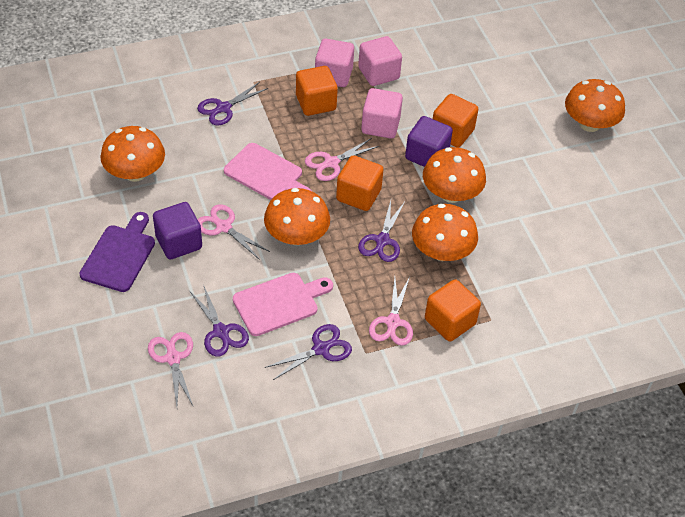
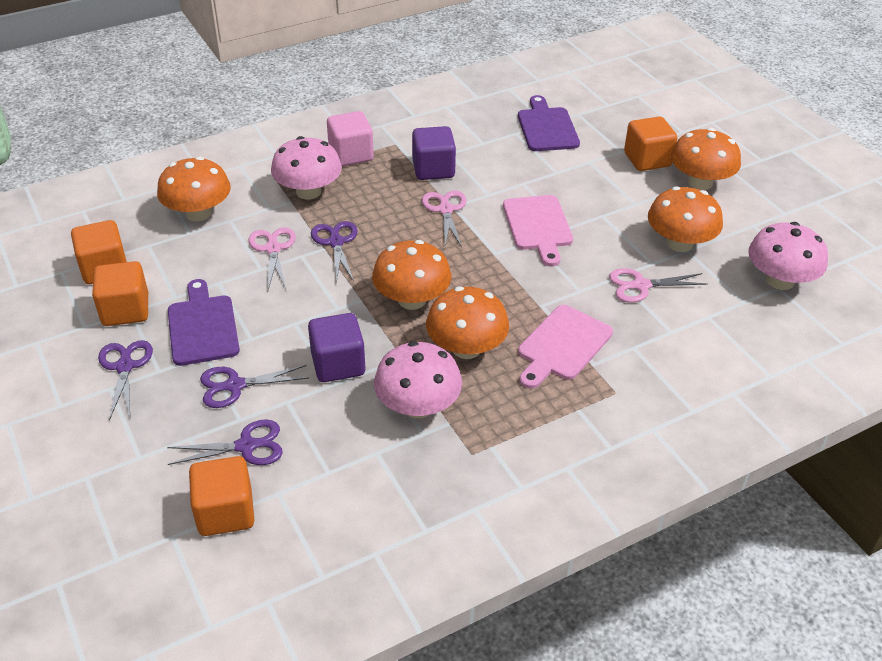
pink cube: 3 -> 1
pink mushroom: 0 -> 3
pink scissors: 4 -> 3
purple cutting board: 1 -> 2

